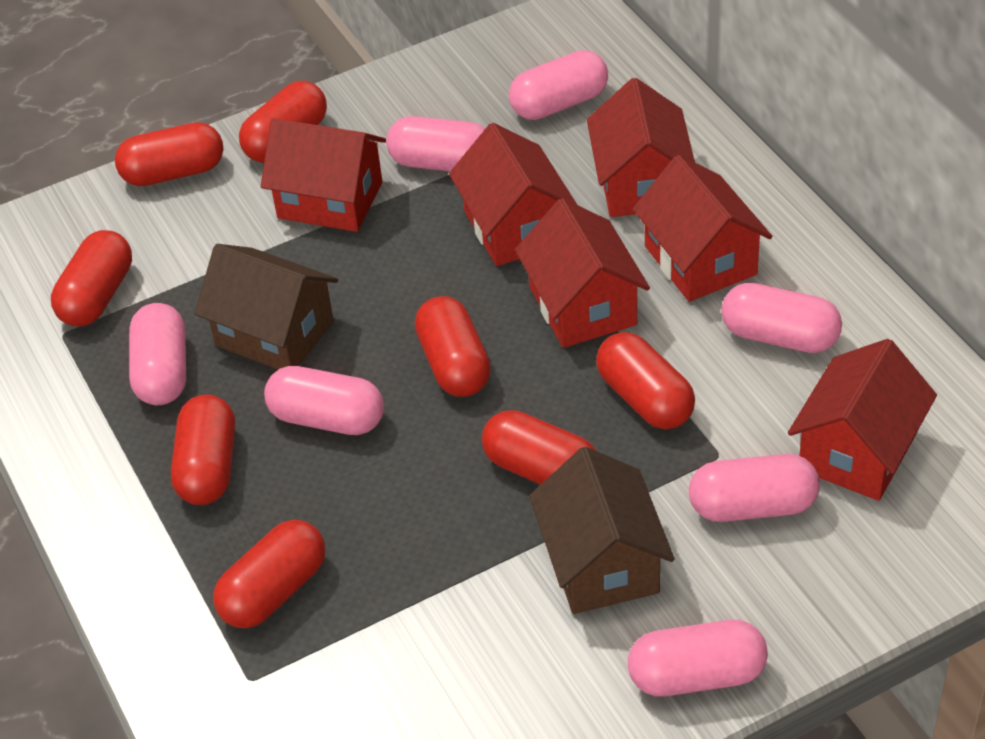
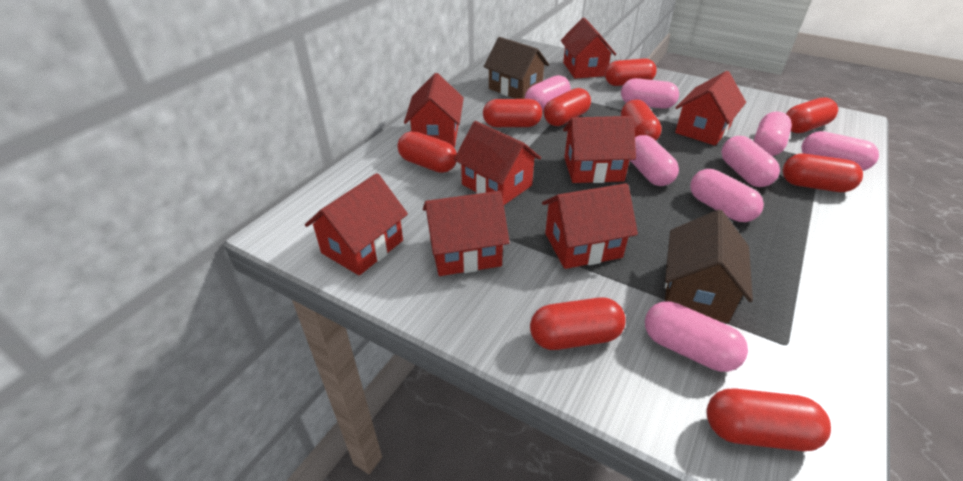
pink capsule: 7 -> 8
red capsule: 8 -> 9
red house: 6 -> 8

